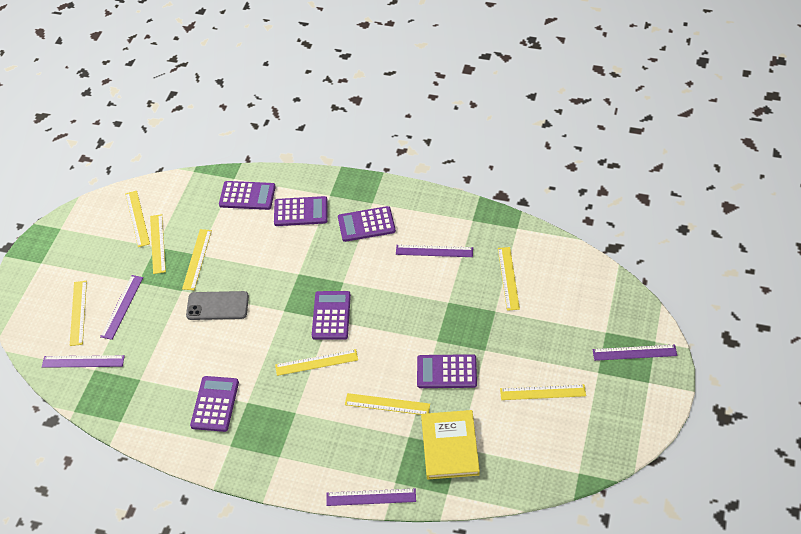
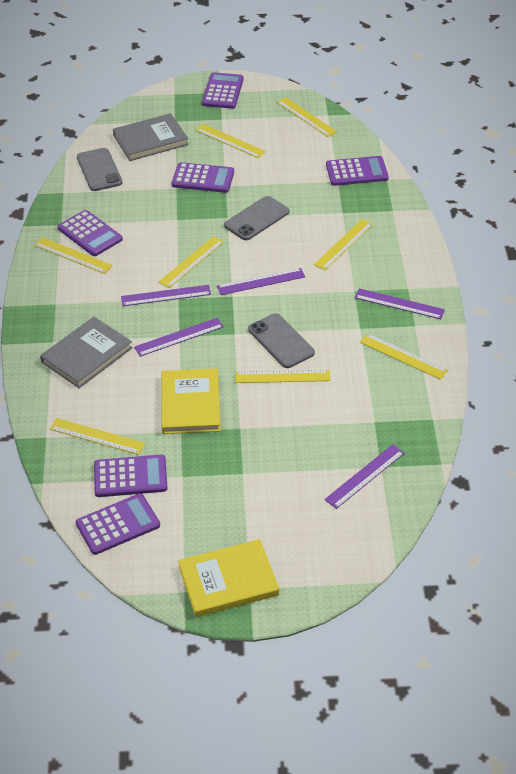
grey book: 0 -> 2
grey phone: 1 -> 3
yellow book: 1 -> 2

